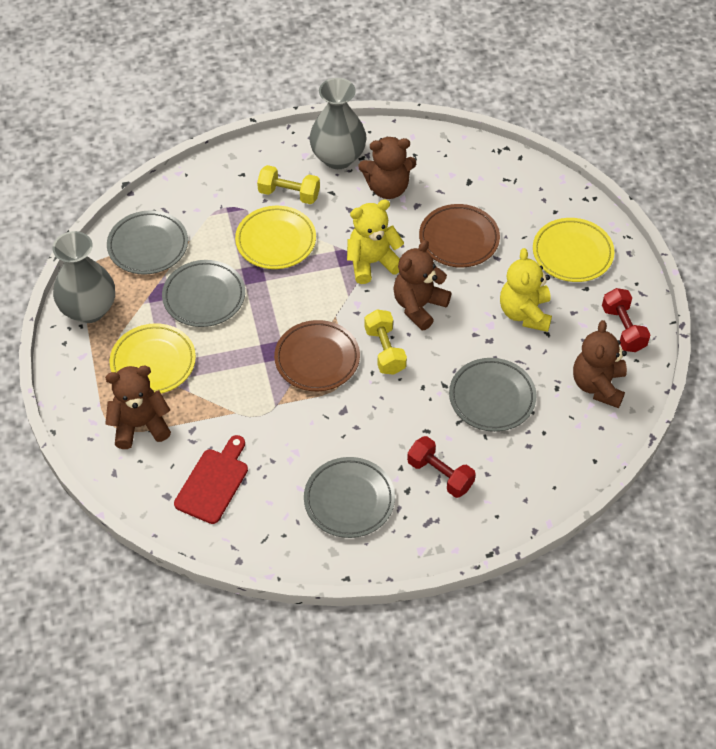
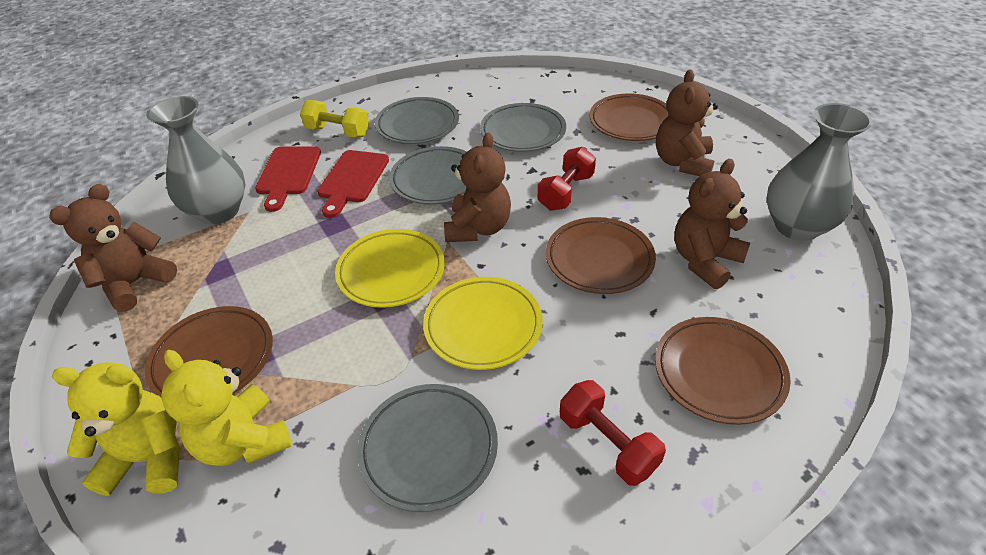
brown plate: 2 -> 4
red cutting board: 1 -> 2
yellow dumbbell: 2 -> 1
yellow plate: 3 -> 2

